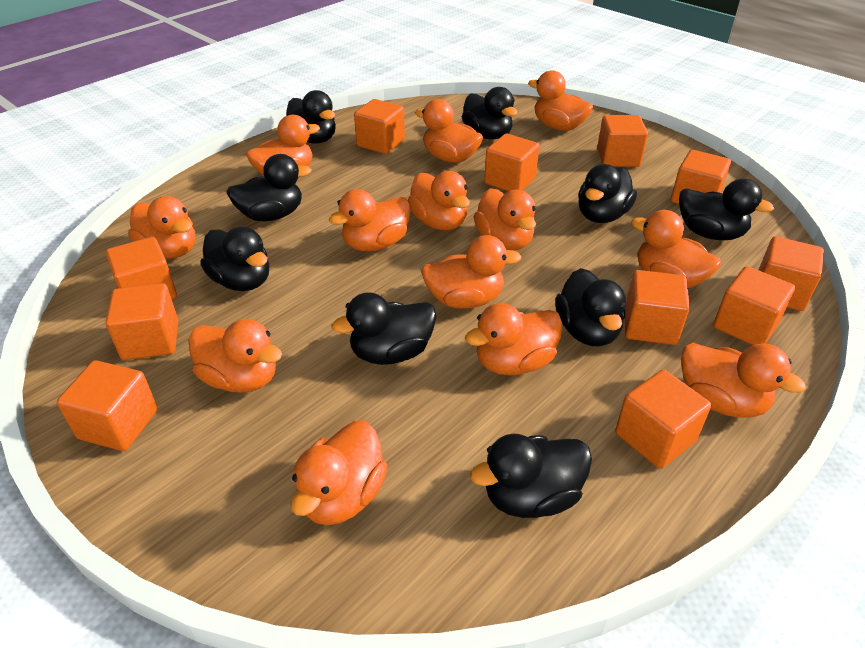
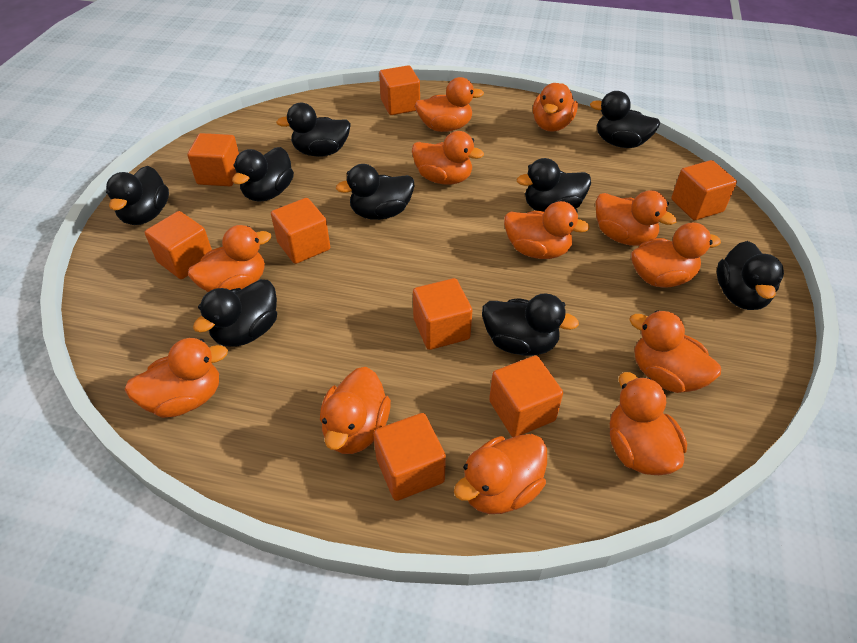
orange cube: 11 -> 8
orange duck: 13 -> 12

